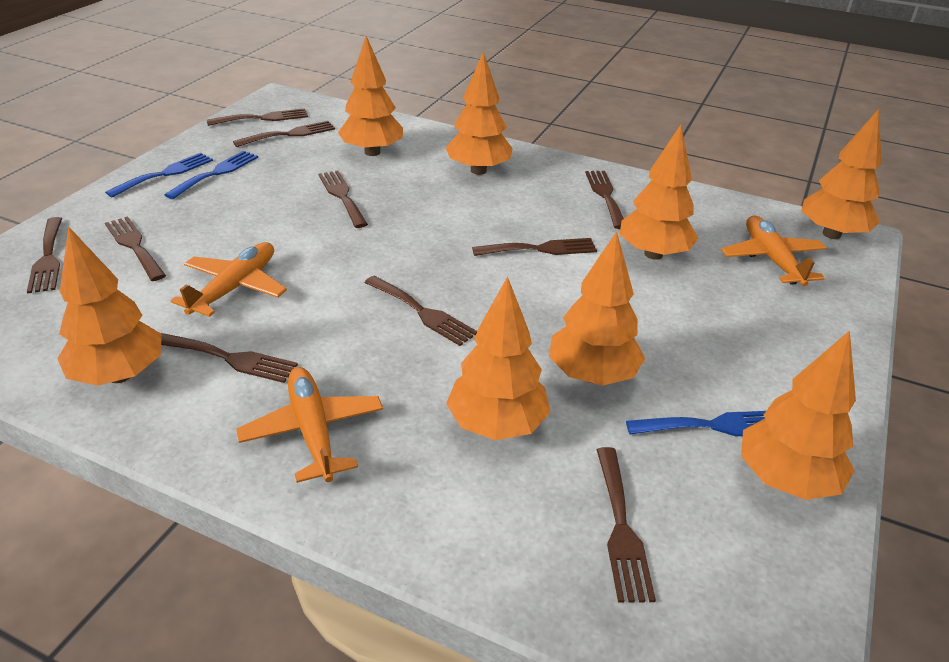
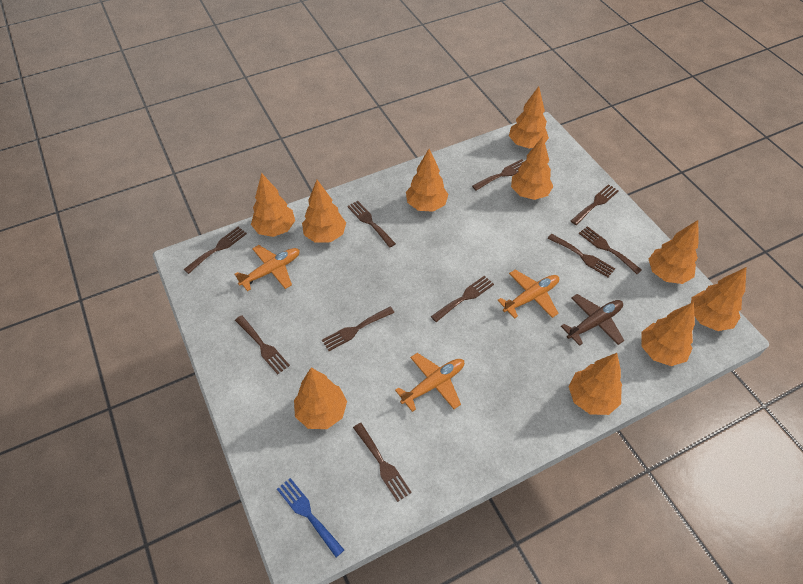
blue fork: 3 -> 1
brown plane: 0 -> 1
orange tree: 8 -> 10

